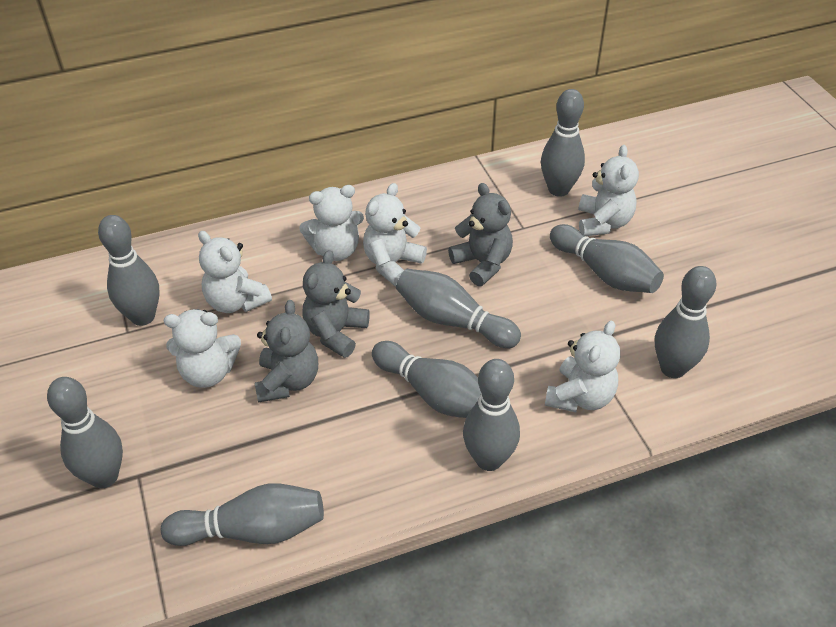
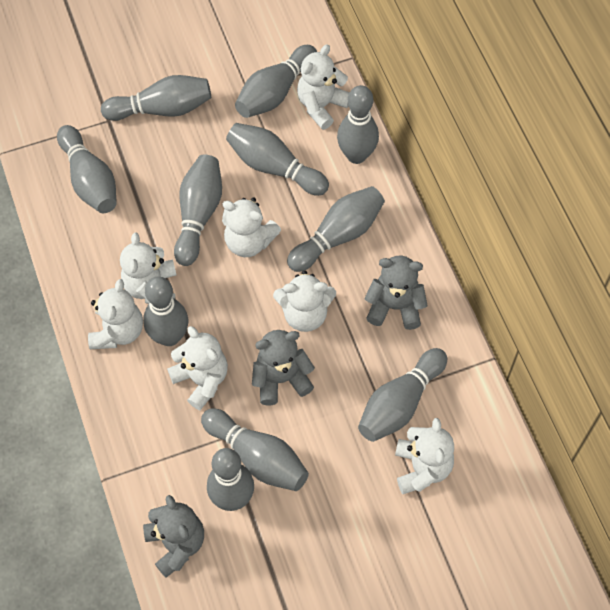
grey bowling pin: 9 -> 11
white teddy bear: 6 -> 7

